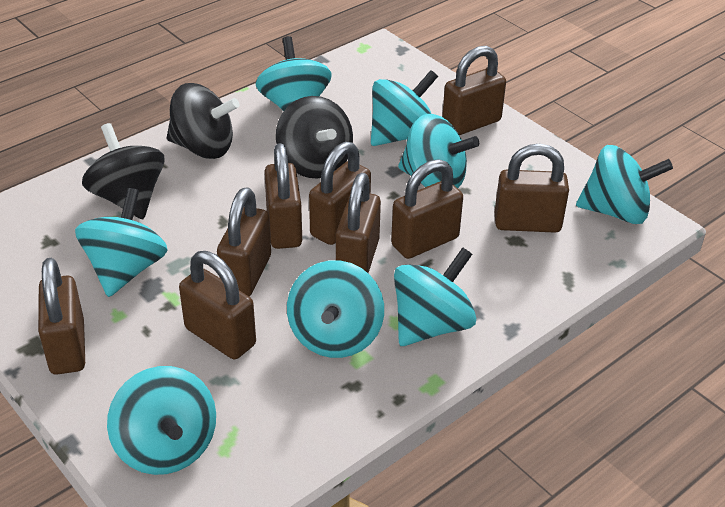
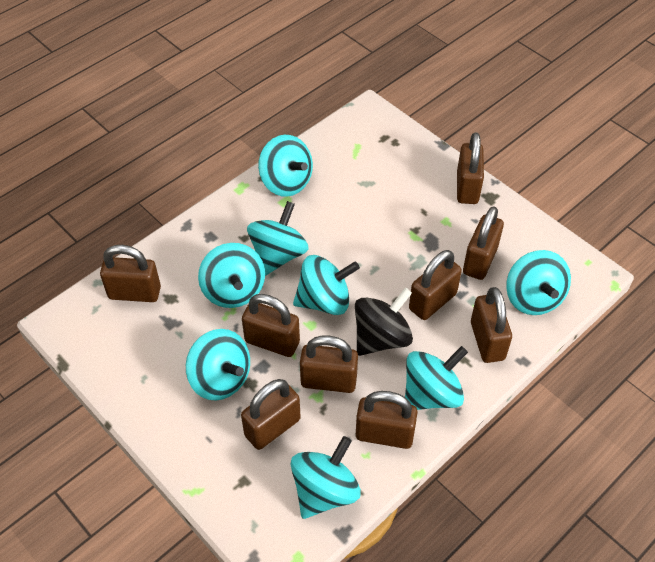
black spinning top: 3 -> 1

